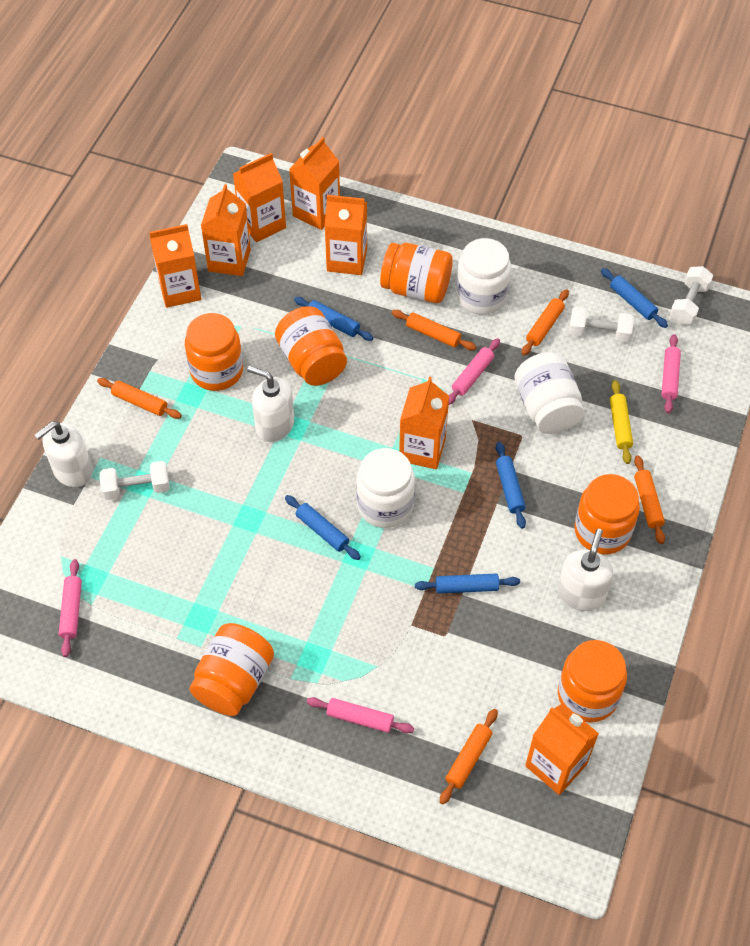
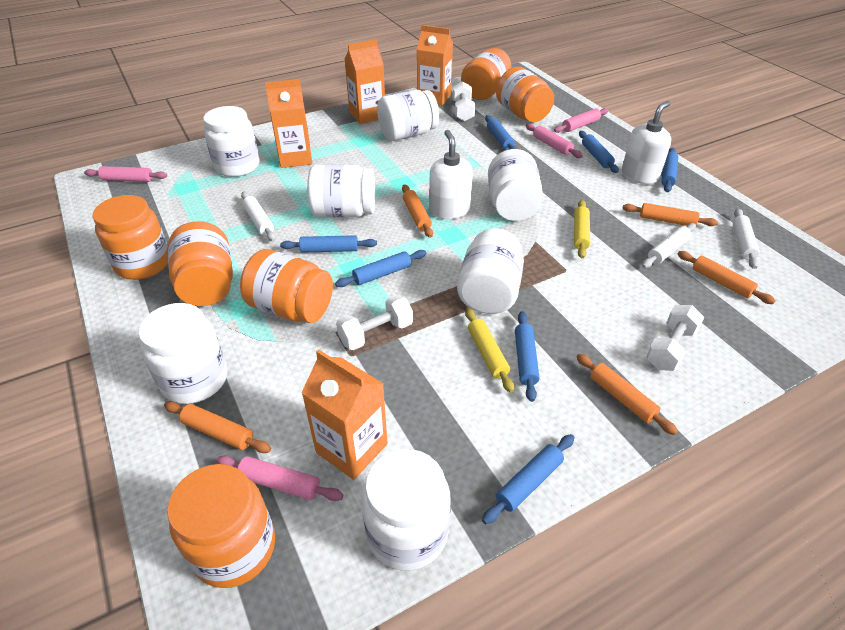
blue rolling pin: 5 -> 7
orange carton: 7 -> 4
white jar: 3 -> 7
white rolling pin: 0 -> 3
white soap dispenser: 3 -> 2
yellow rolling pin: 1 -> 2

